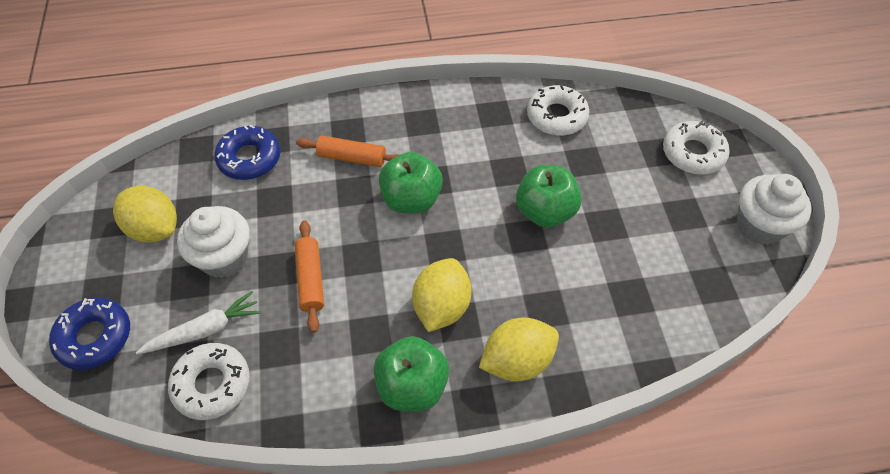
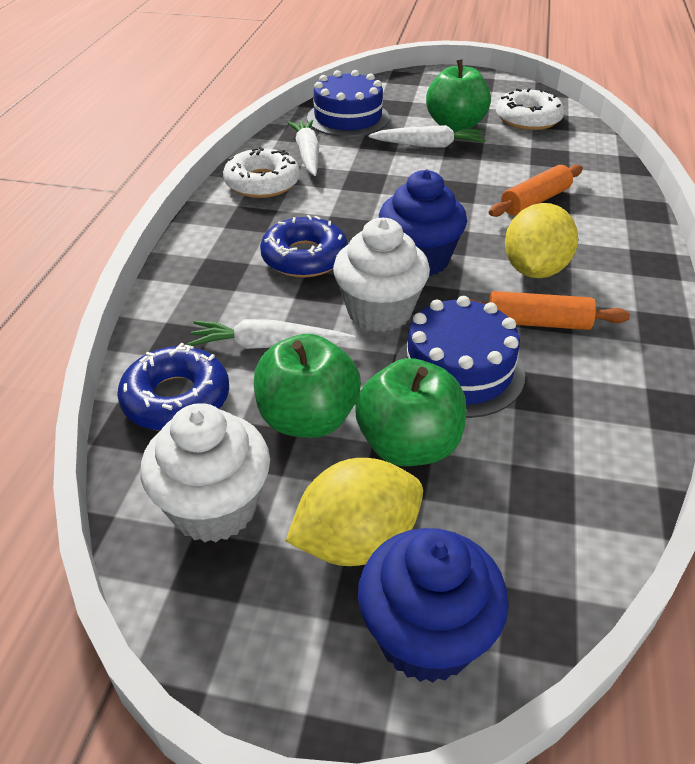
blue cake: 0 -> 2
blue cupcake: 0 -> 2
white carrot: 1 -> 3
white donut: 3 -> 2
yellow lemon: 3 -> 2

